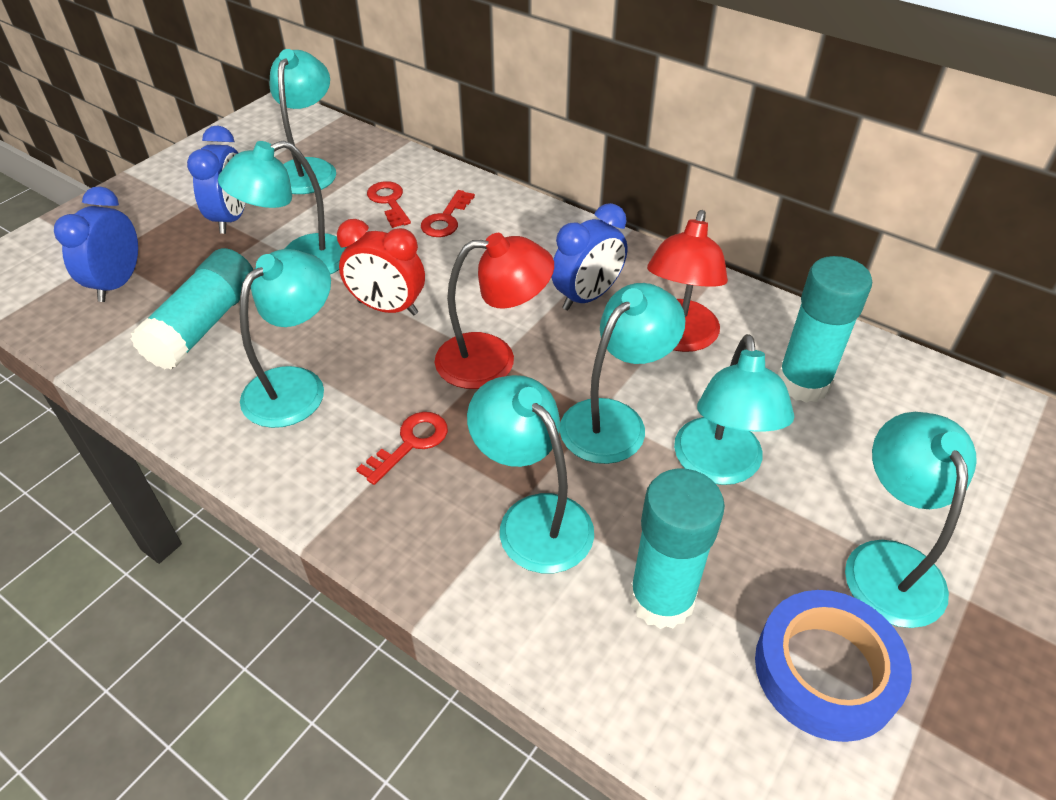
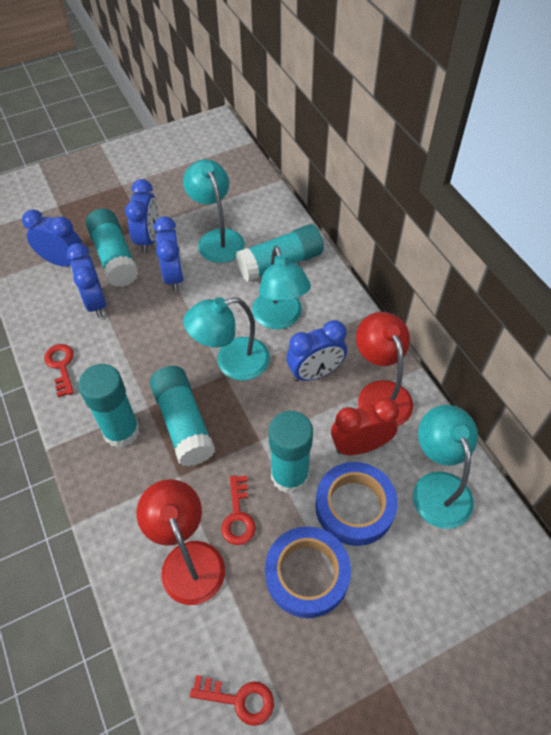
blue clock: 3 -> 5
blue tape: 1 -> 2
turquoise glue stick: 3 -> 5
turquoise lamp: 7 -> 4

